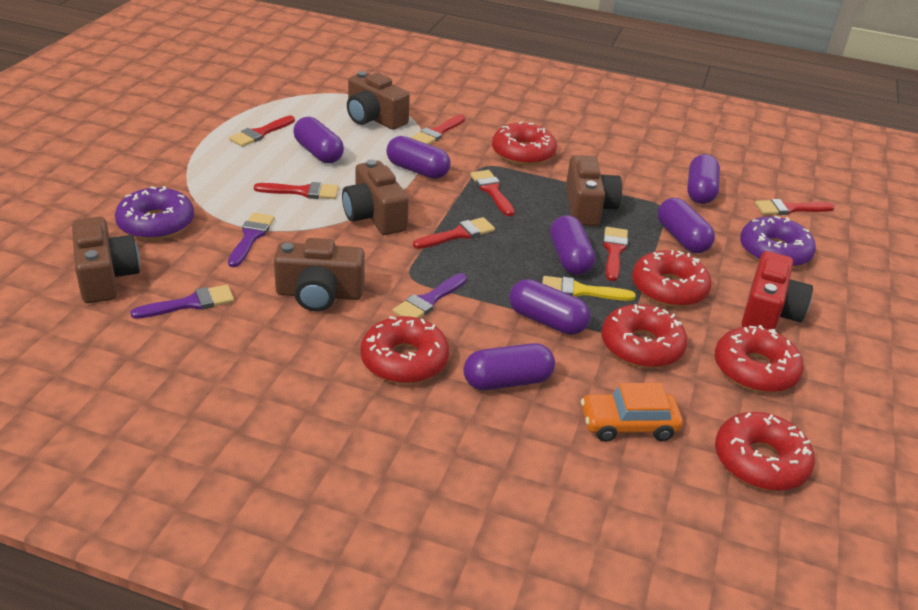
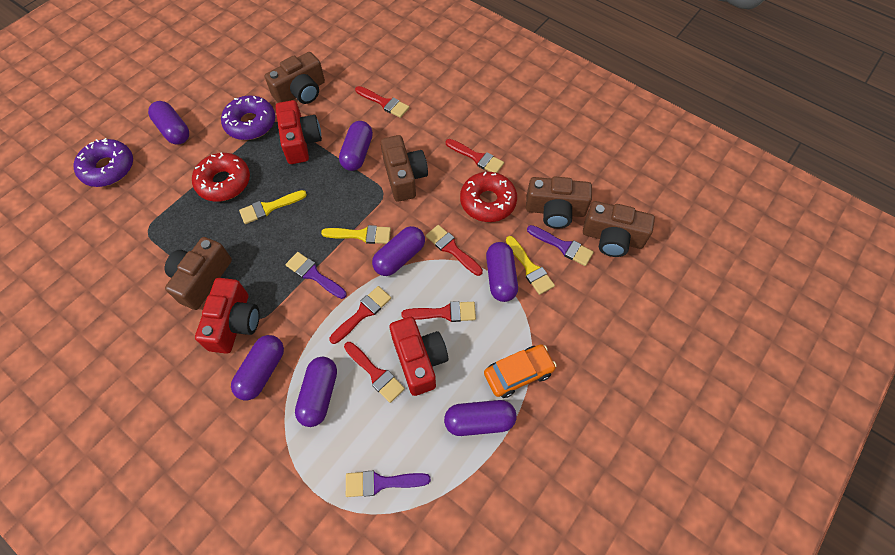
red brush: 7 -> 6
red camera: 1 -> 3
red donut: 6 -> 2
yellow brush: 1 -> 3

